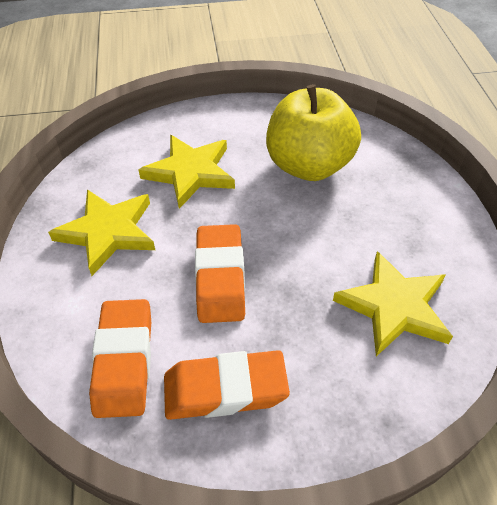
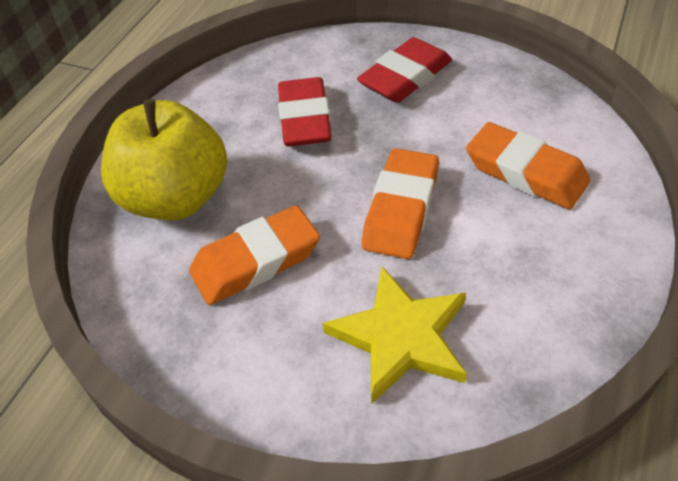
red eraser: 0 -> 2
yellow star: 3 -> 1

